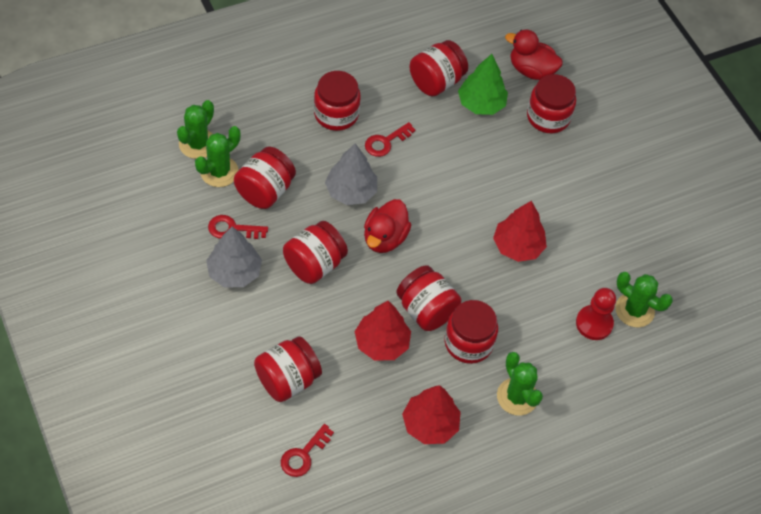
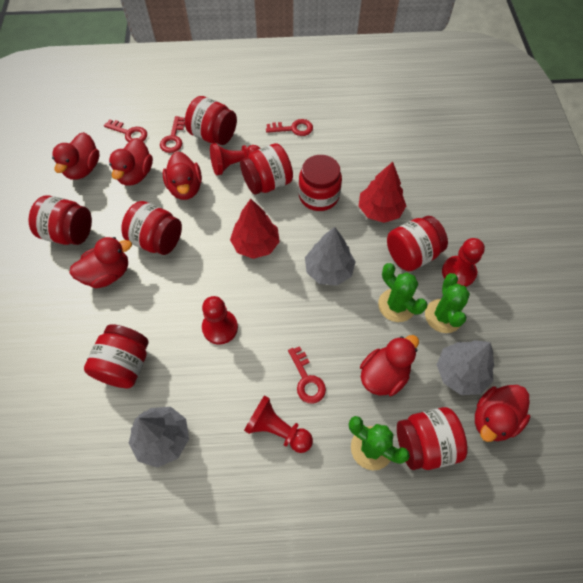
green cactus: 4 -> 3
green tree: 1 -> 0
grey tree: 2 -> 3
red duck: 2 -> 6
red key: 3 -> 4
red pawn: 1 -> 4
red tree: 3 -> 2

